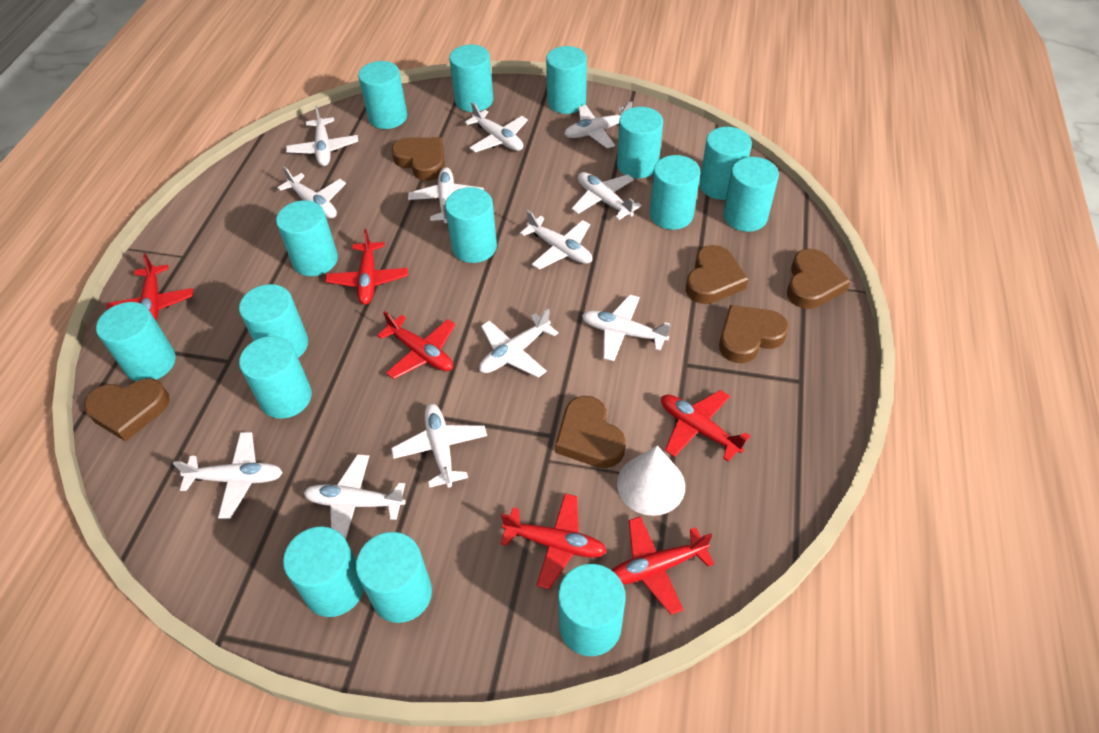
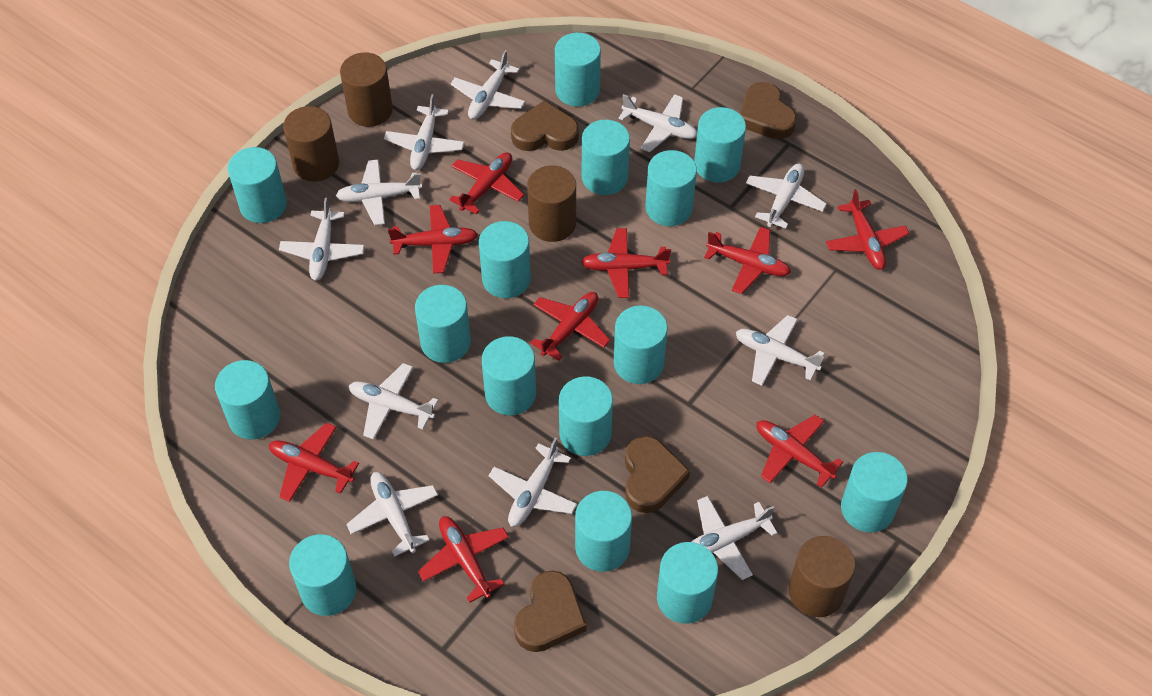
brown cylinder: 0 -> 4
brown heart: 6 -> 4
red plane: 6 -> 9
white cone: 1 -> 0
white plane: 12 -> 11

